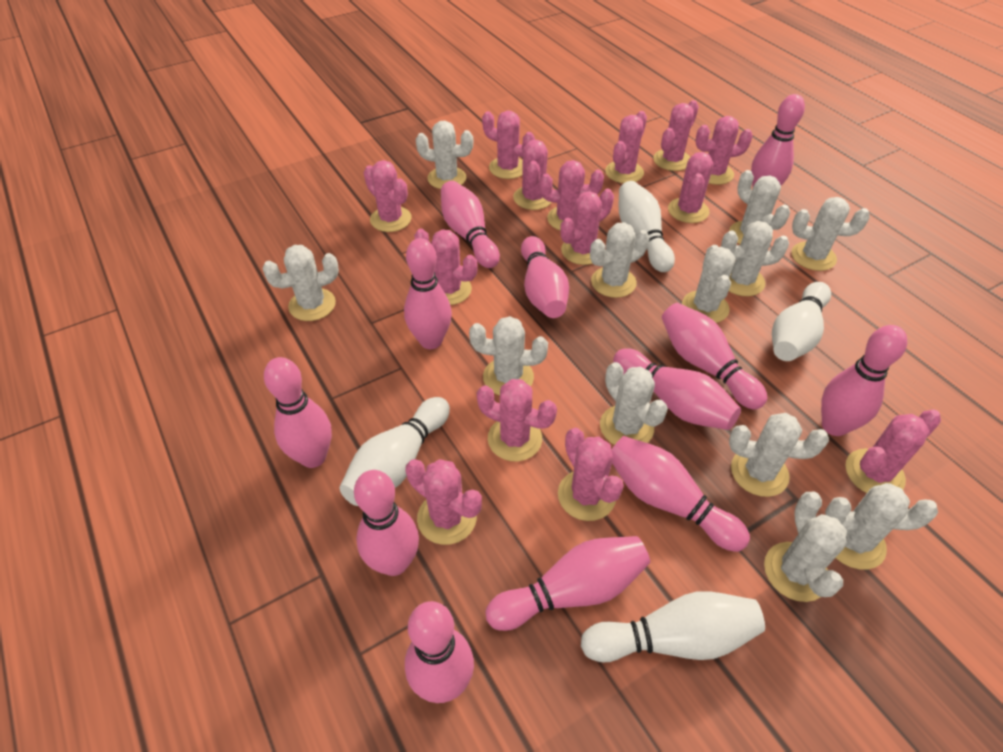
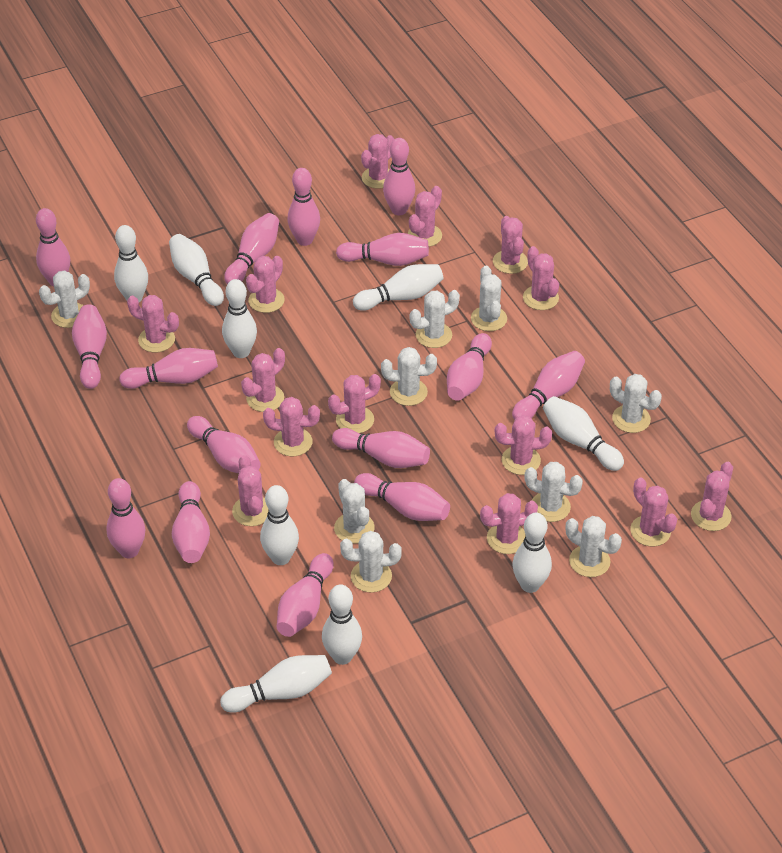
pink bowling pin: 12 -> 15
white bowling pin: 4 -> 9
white cactus: 12 -> 9

